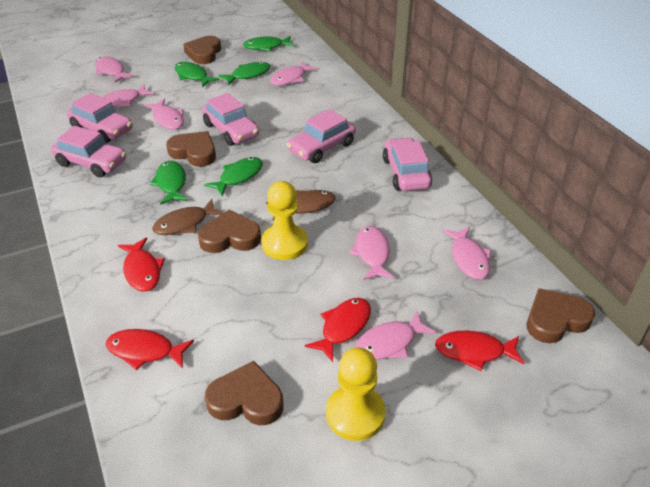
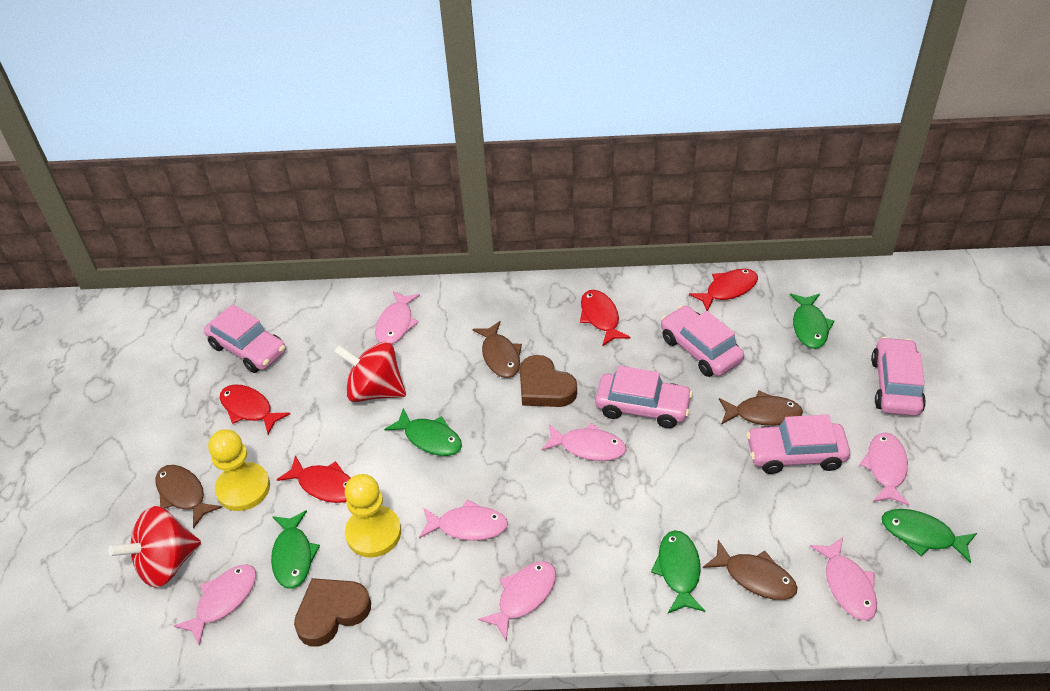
brown fish: 2 -> 4
brown heart: 5 -> 2
red spinning top: 0 -> 2

